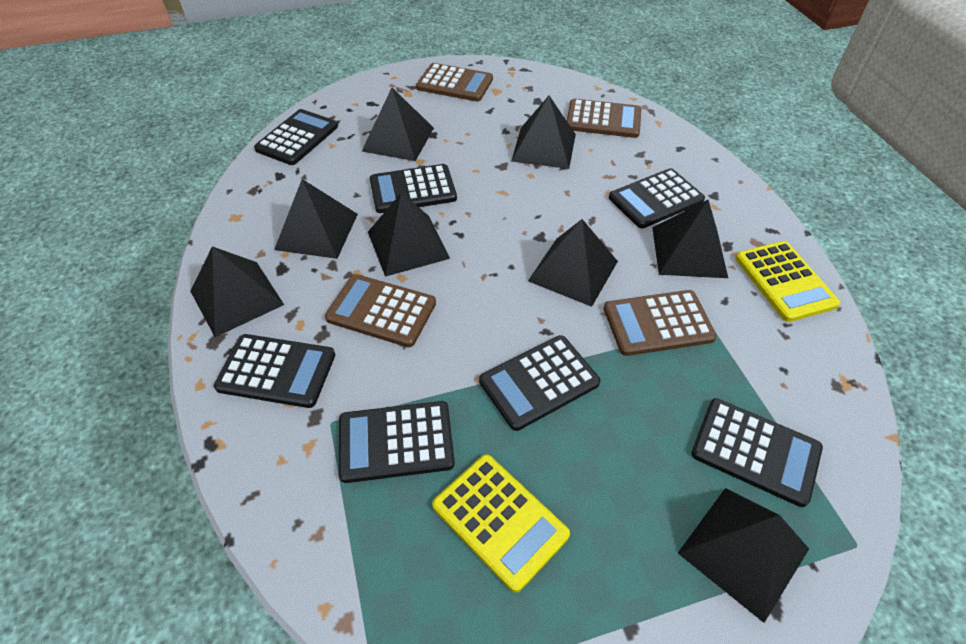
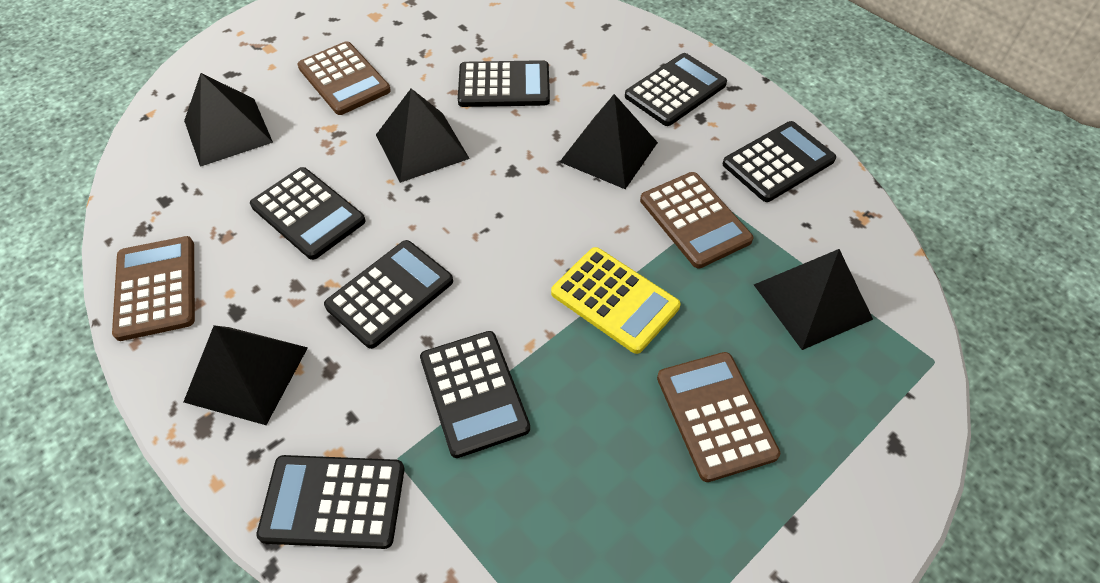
black pyramid: 8 -> 5
yellow calculator: 2 -> 1

